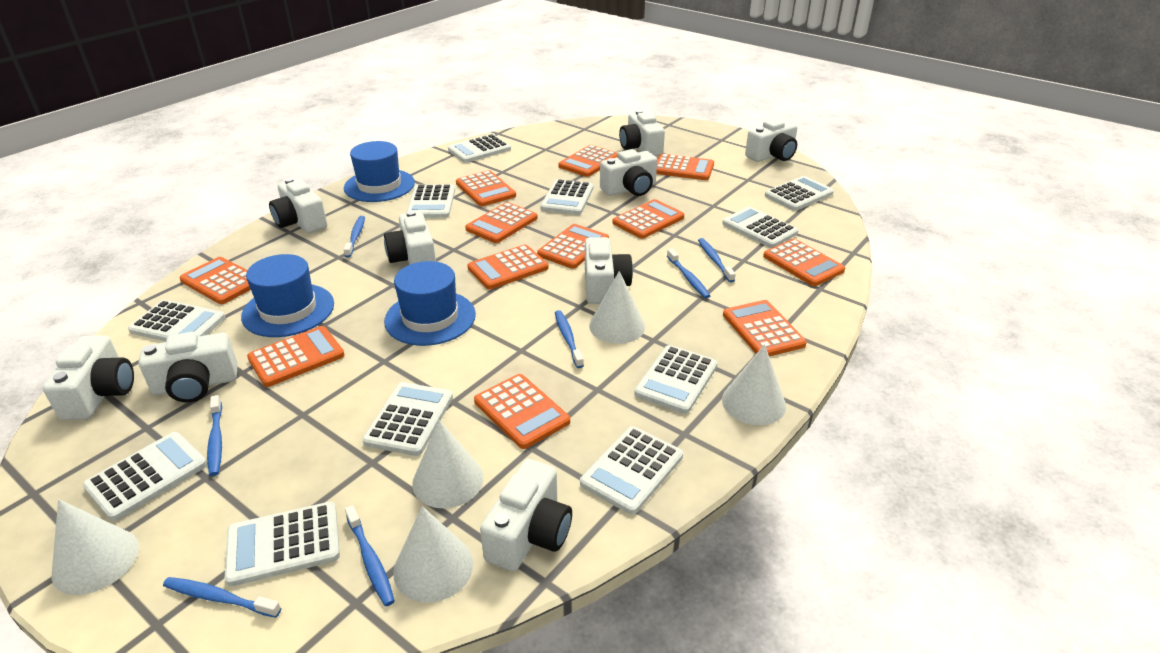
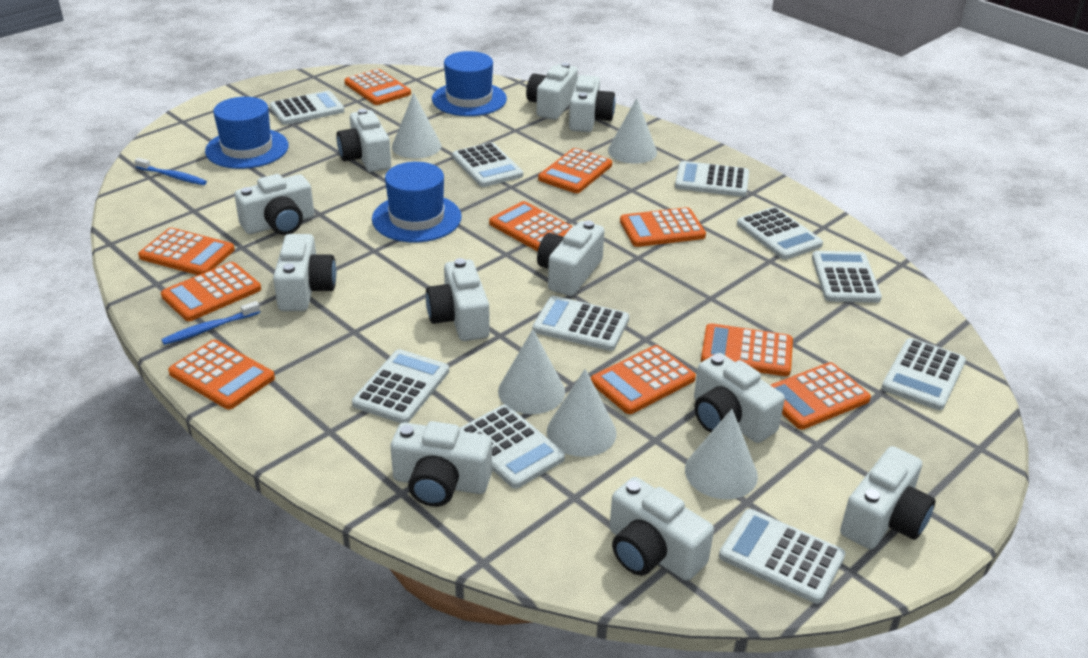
blue toothbrush: 7 -> 2
orange calculator: 12 -> 10
white calculator: 11 -> 10
white camera: 9 -> 11

